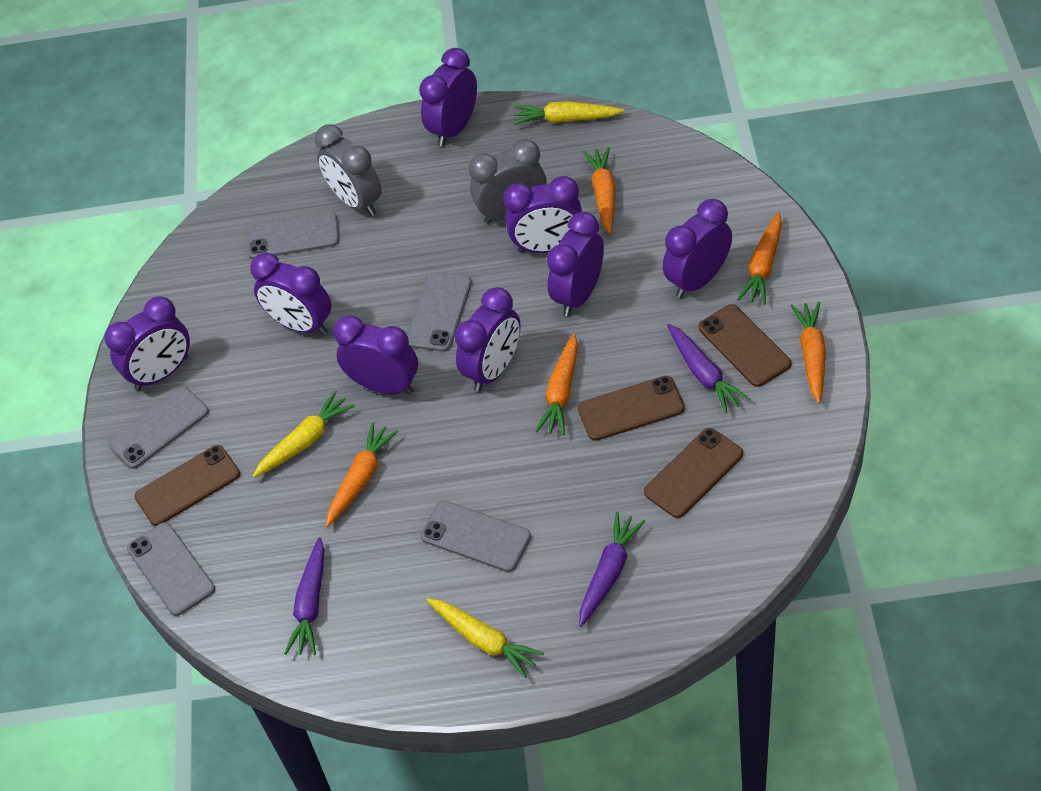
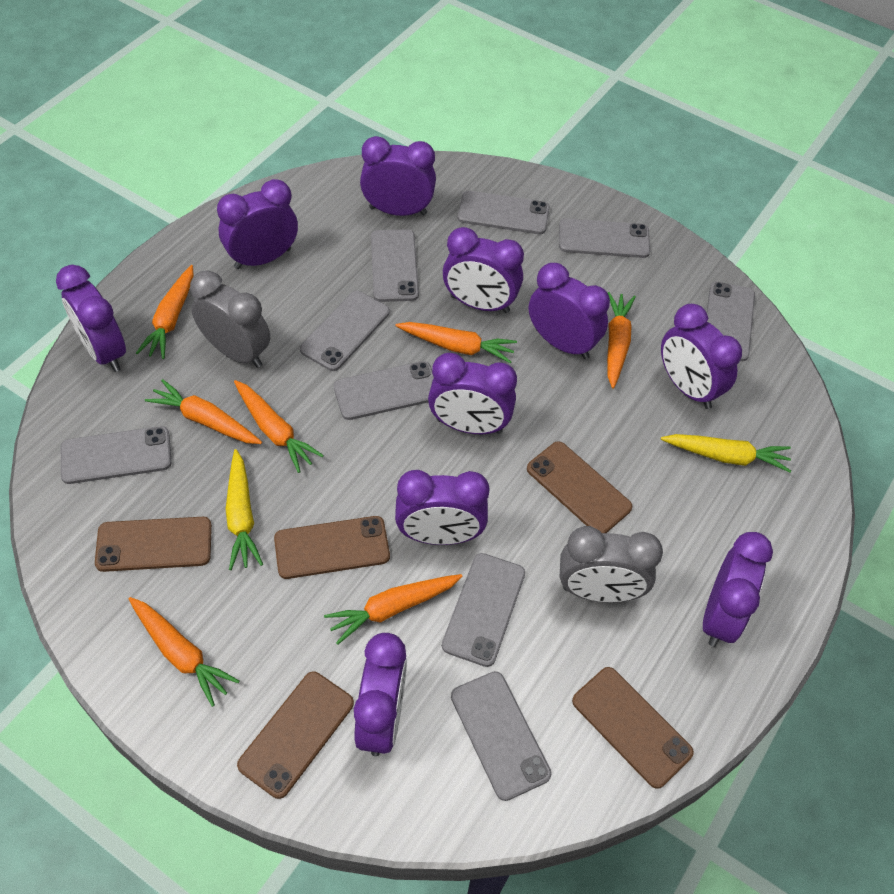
brown phone: 4 -> 5
grey phone: 5 -> 9
orange carrot: 5 -> 7
purple carrot: 3 -> 0
purple clock: 8 -> 10
yellow carrot: 3 -> 2

